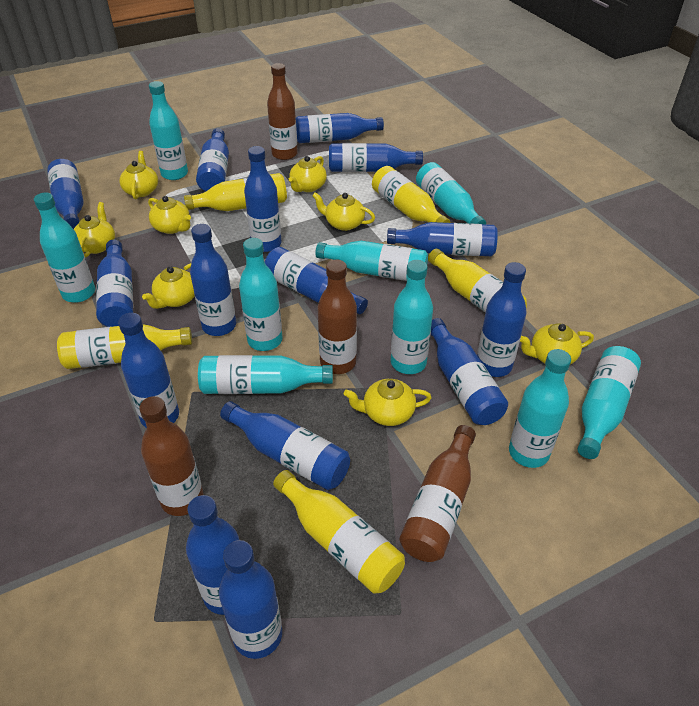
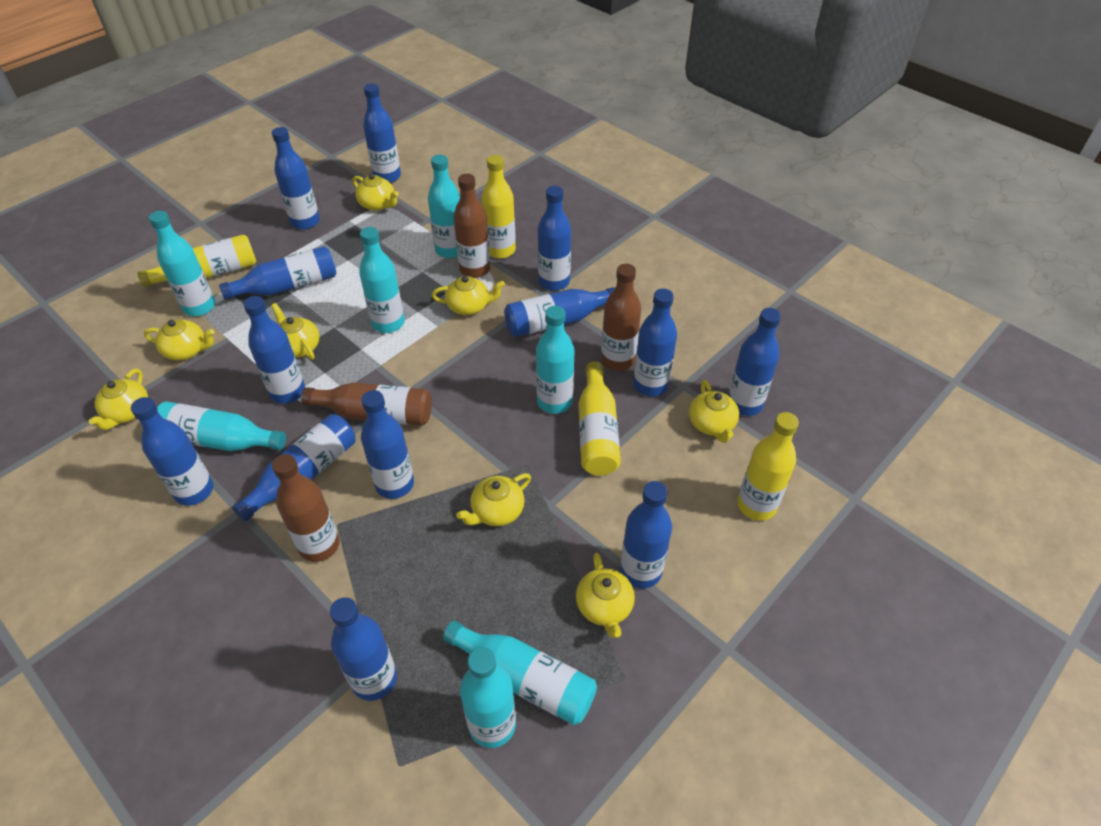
blue bottle: 15 -> 13
turquoise bottle: 9 -> 7
yellow bottle: 5 -> 4

